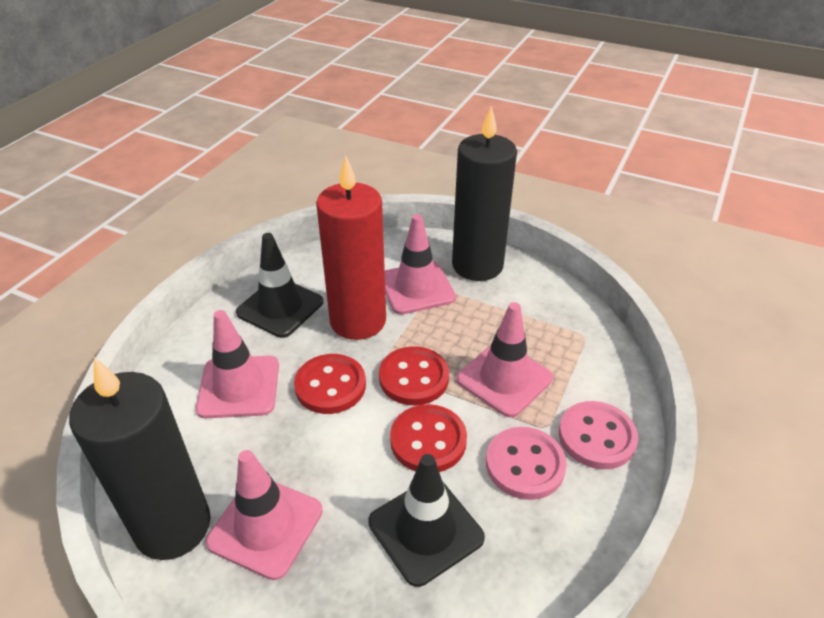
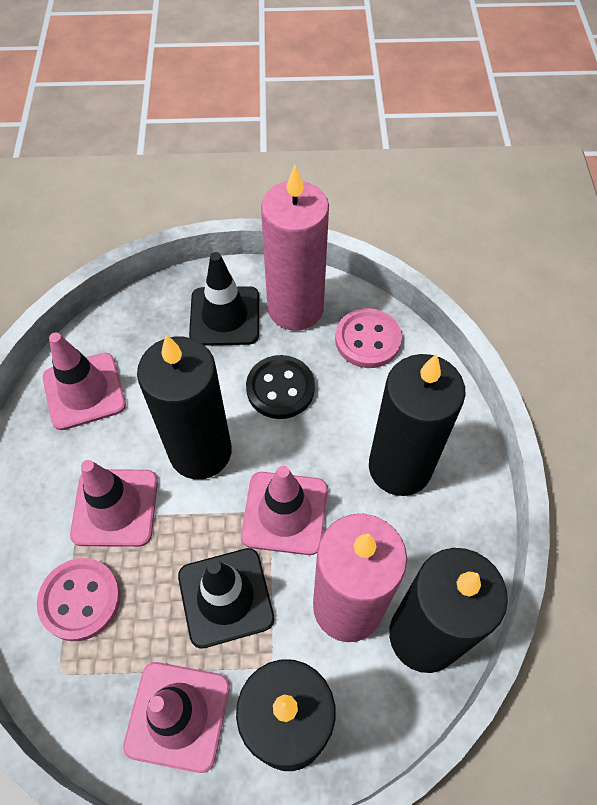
black button: 0 -> 1
black candle: 2 -> 4
pink candle: 0 -> 2
red button: 3 -> 0
red candle: 1 -> 0

